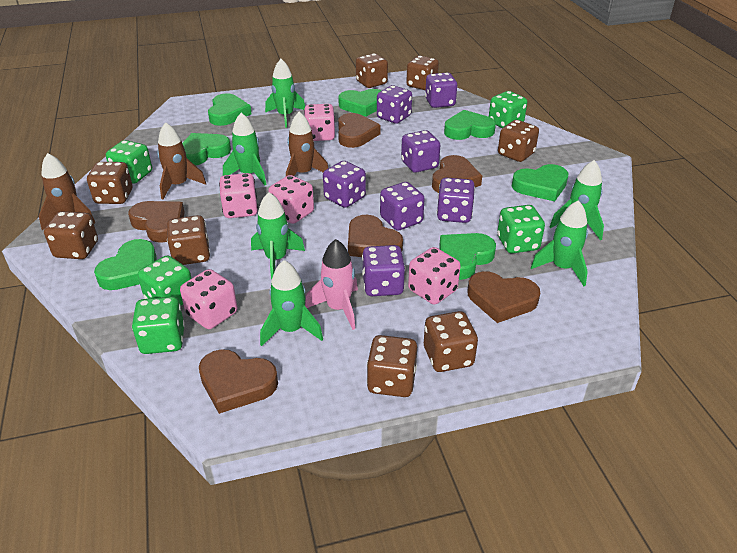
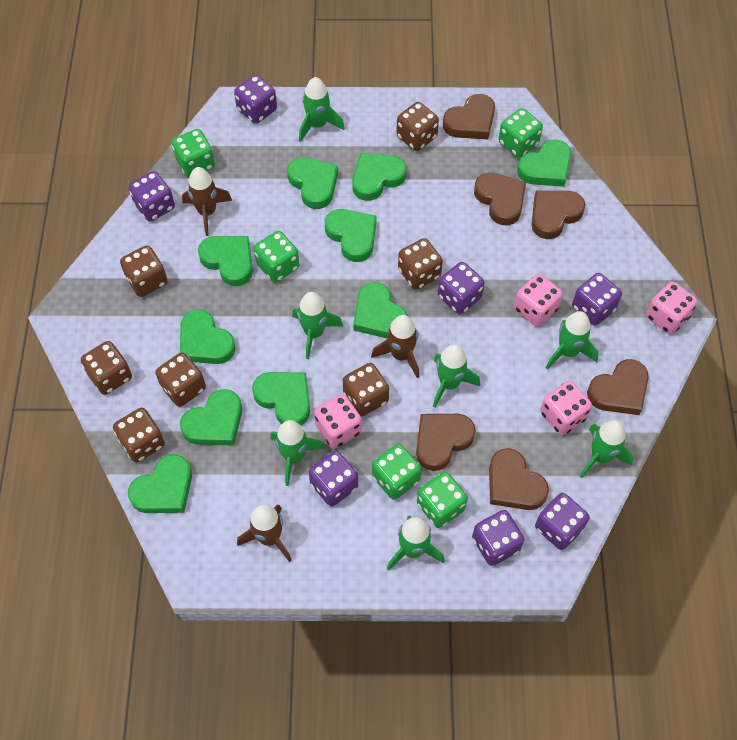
brown dice: 8 -> 7
green heart: 7 -> 10
green rocket: 6 -> 7
pink dice: 5 -> 4
pink rocket: 1 -> 0

